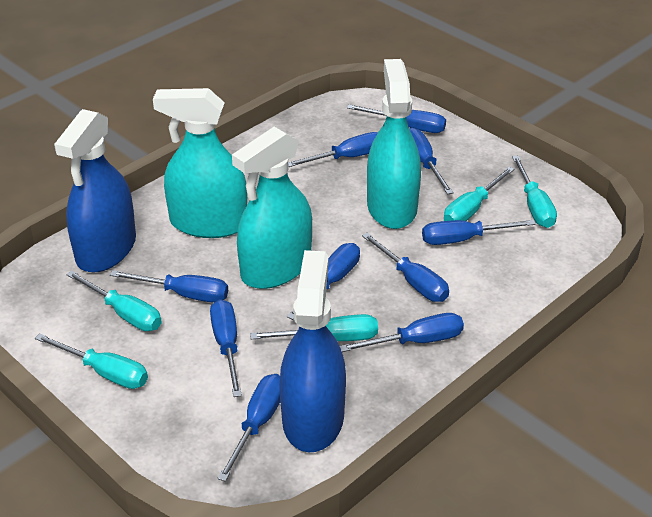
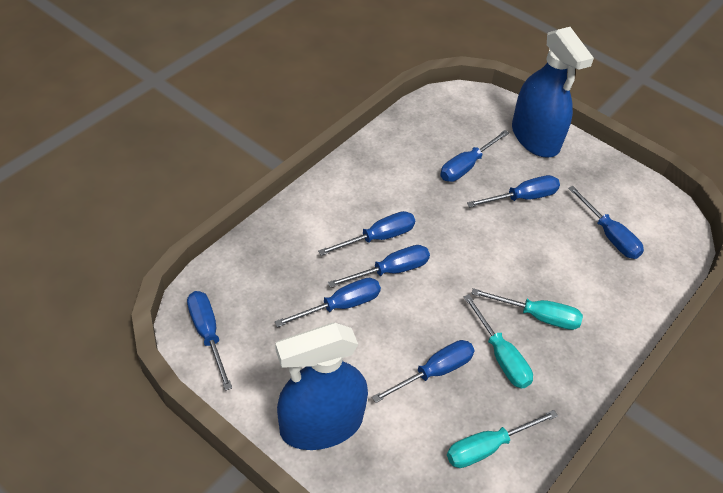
blue screwdriver: 10 -> 8
turquoise screwdriver: 5 -> 3
turquoise spray bottle: 3 -> 0

